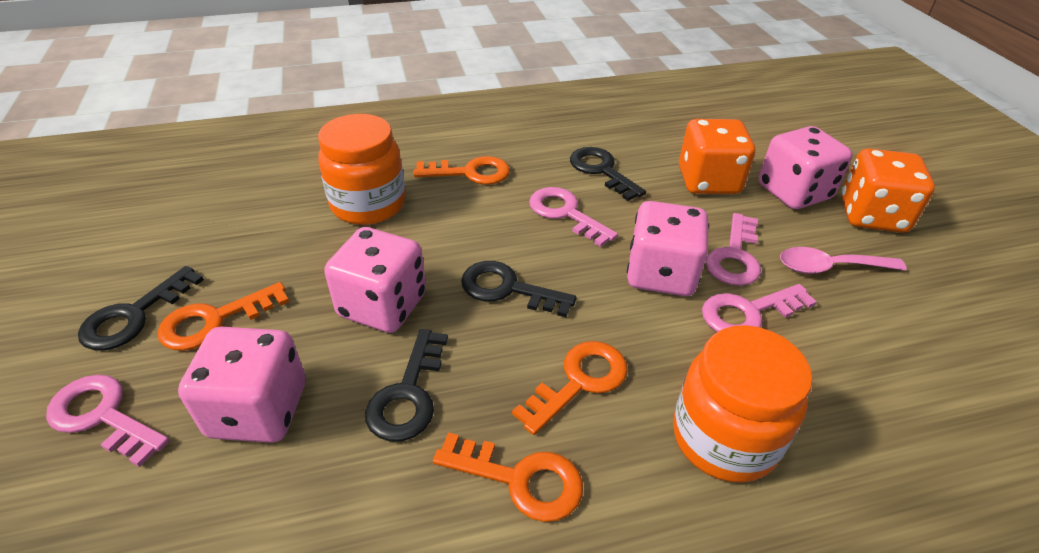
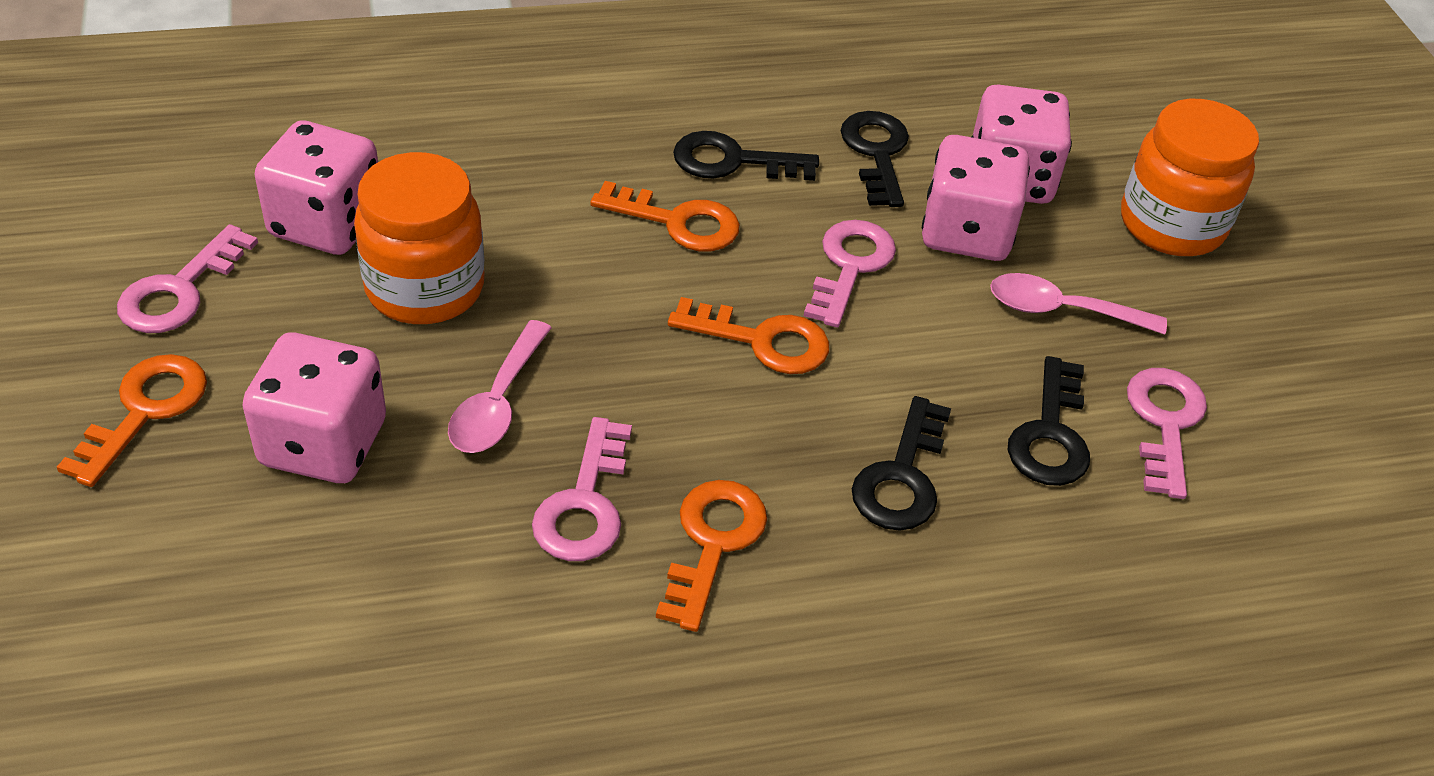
orange dice: 2 -> 0
pink spoon: 1 -> 2

